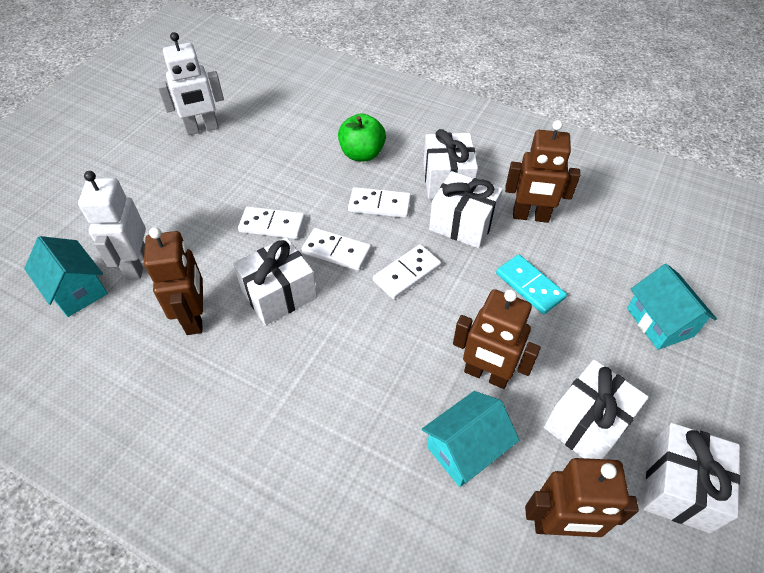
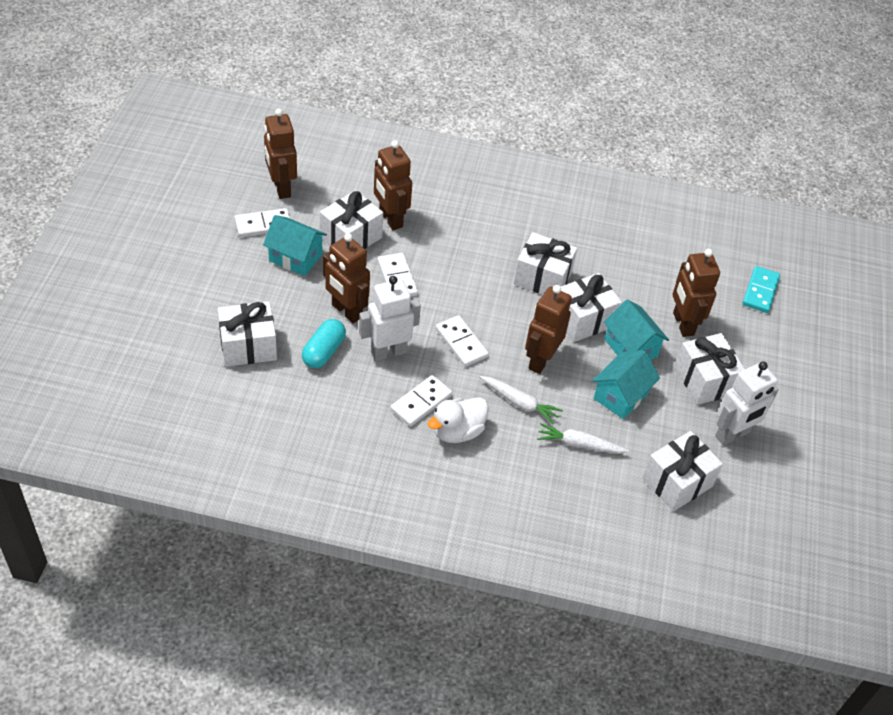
brown robot: 4 -> 5
green apple: 1 -> 0
turquoise capsule: 0 -> 1
white carrot: 0 -> 2
white duck: 0 -> 1
white gift: 5 -> 6

